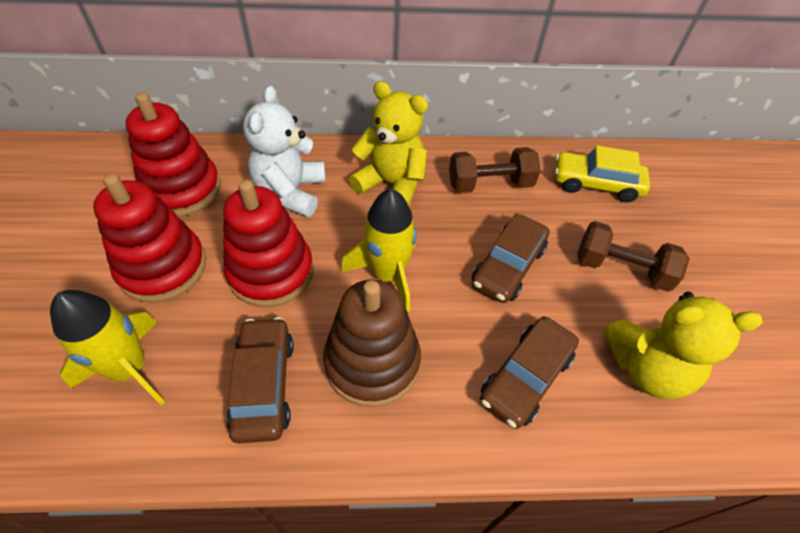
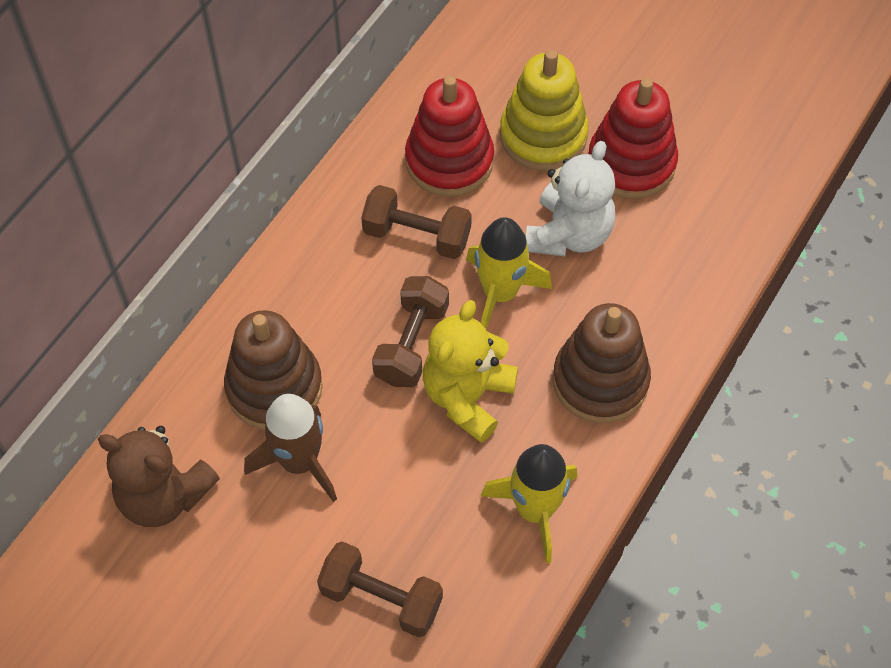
brown car: 3 -> 0
brown dumbbell: 2 -> 3
brown rocket: 0 -> 1
brown stacking toy: 1 -> 2
brown teddy bear: 0 -> 1
red stacking toy: 3 -> 2
yellow car: 1 -> 0
yellow stacking toy: 0 -> 1
yellow teddy bear: 2 -> 1

